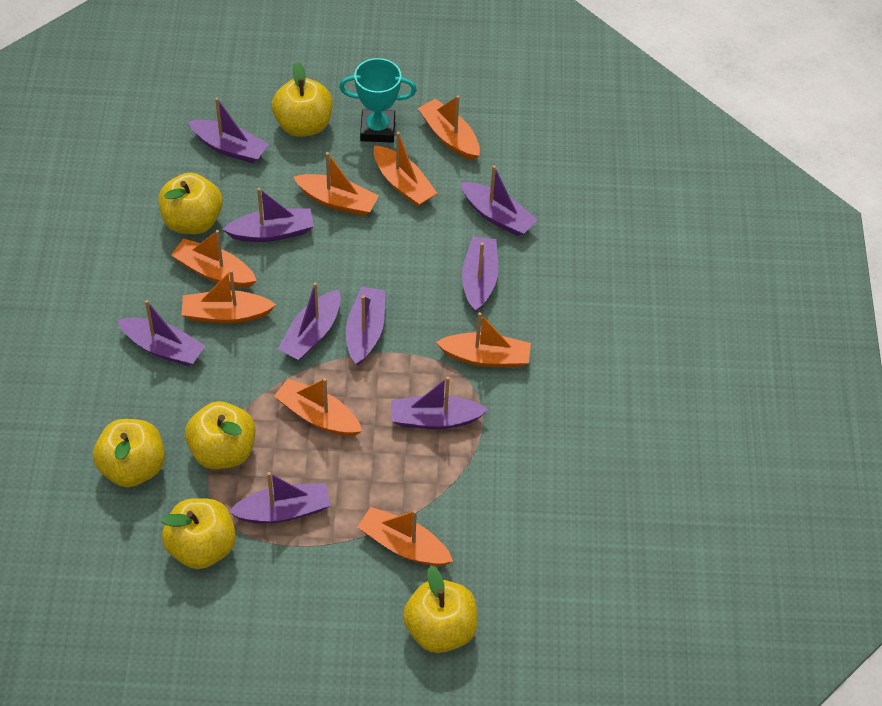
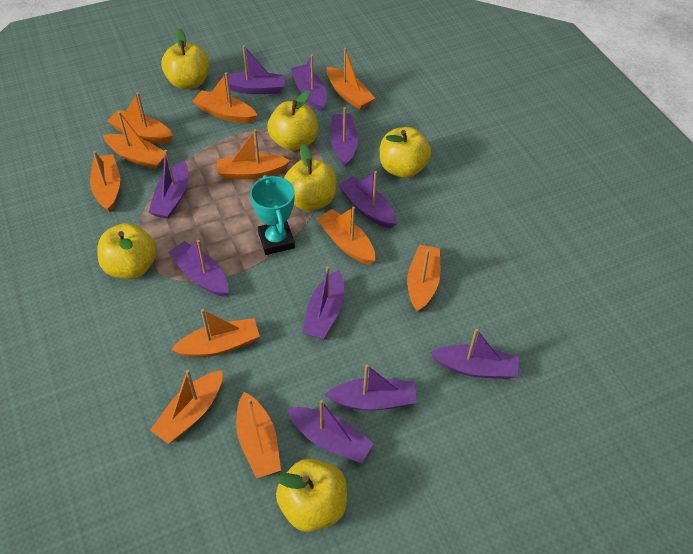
orange boat: 8 -> 11
purple boat: 9 -> 10

